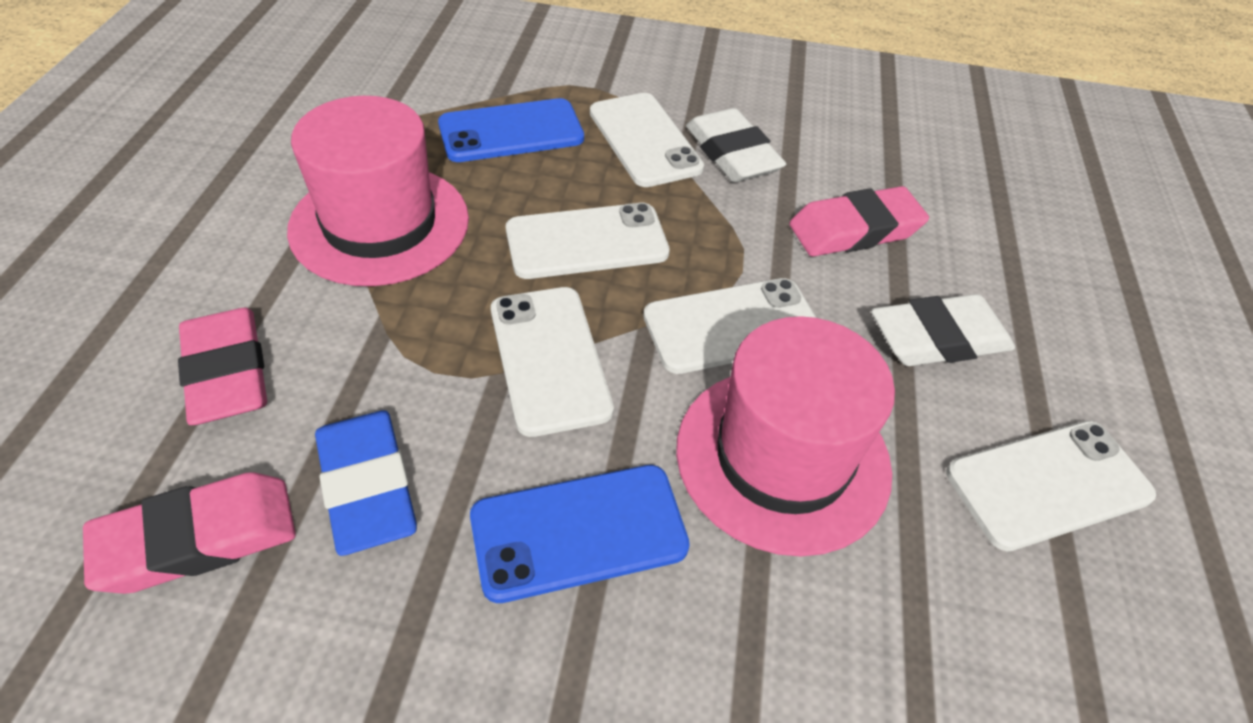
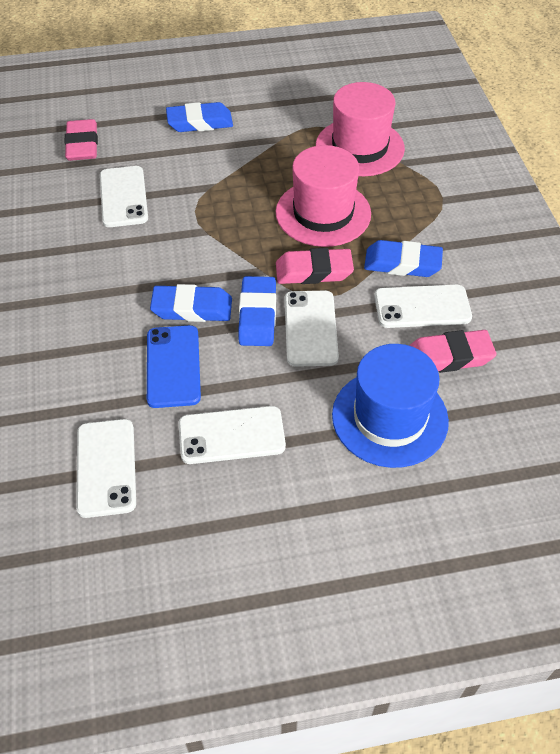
blue eraser: 1 -> 4
blue hat: 0 -> 1
blue phone: 2 -> 1
white eraser: 2 -> 0

